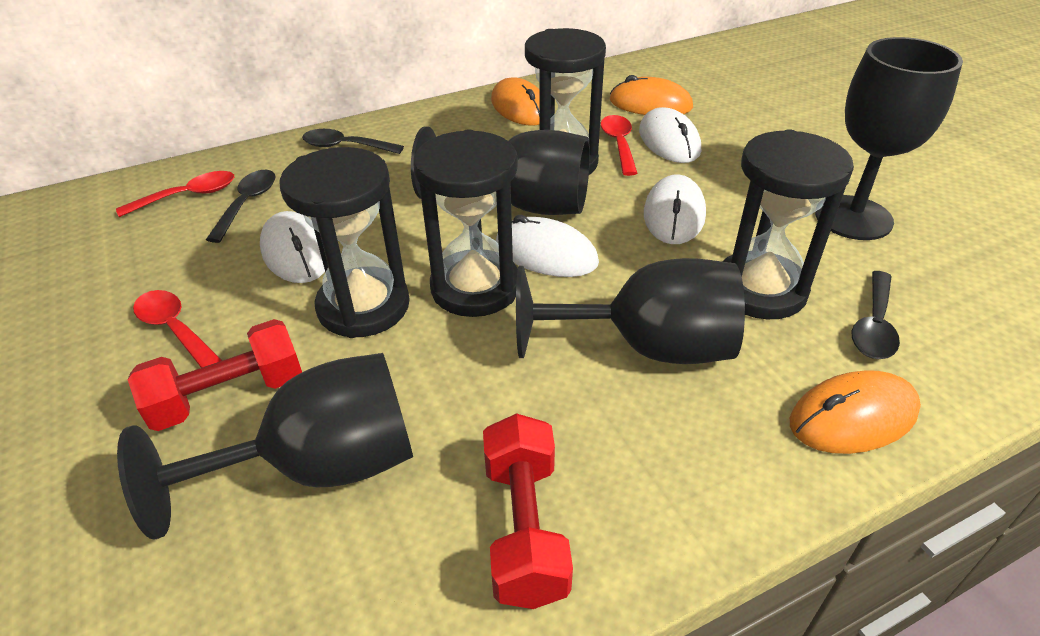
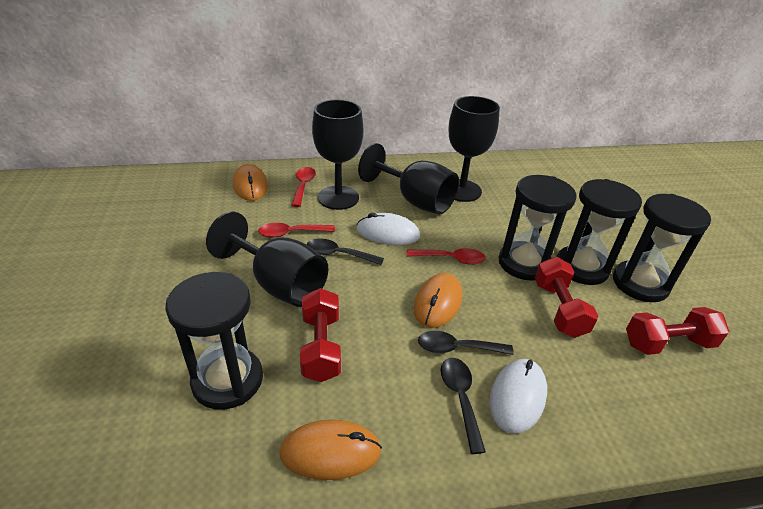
red dumbbell: 2 -> 3
white mouse: 4 -> 2

